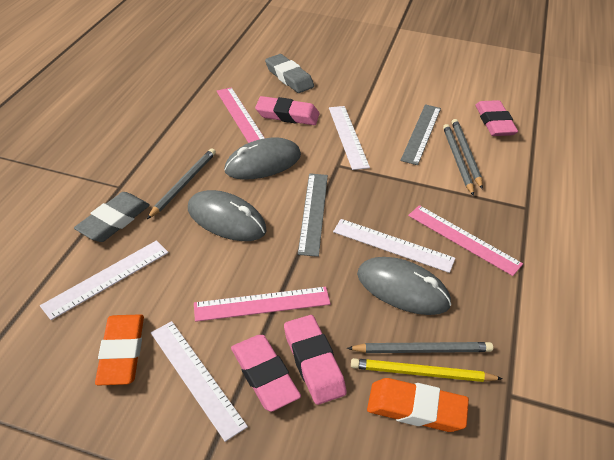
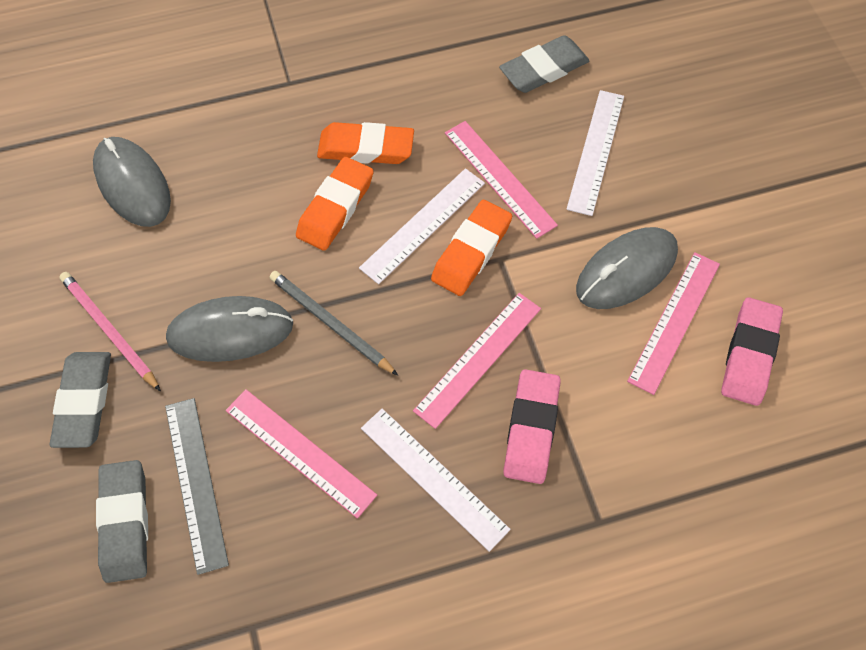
grey eraser: 2 -> 3
grey pencil: 4 -> 1
grey ruler: 2 -> 1
orange eraser: 2 -> 3
pink eraser: 4 -> 2
pink pencil: 0 -> 1
pink ruler: 3 -> 4
white ruler: 4 -> 3
yellow pencil: 1 -> 0

